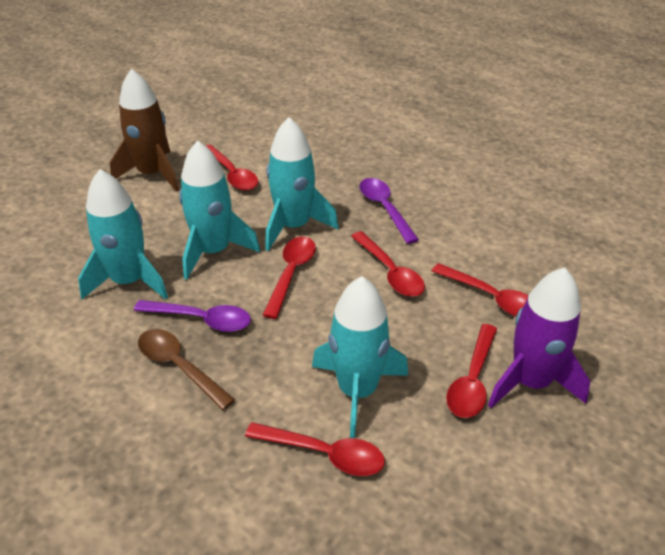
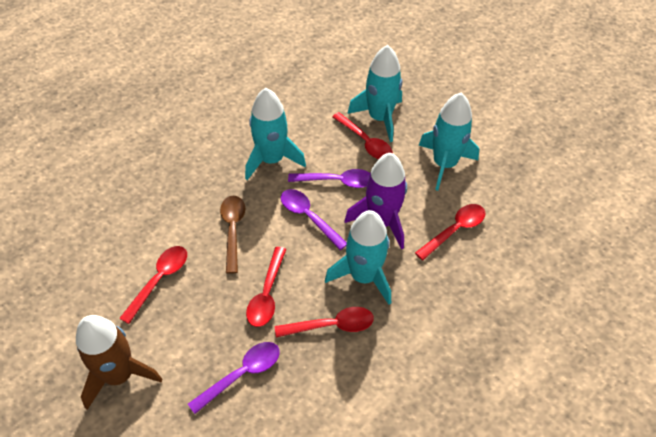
purple spoon: 2 -> 3
red spoon: 6 -> 5

